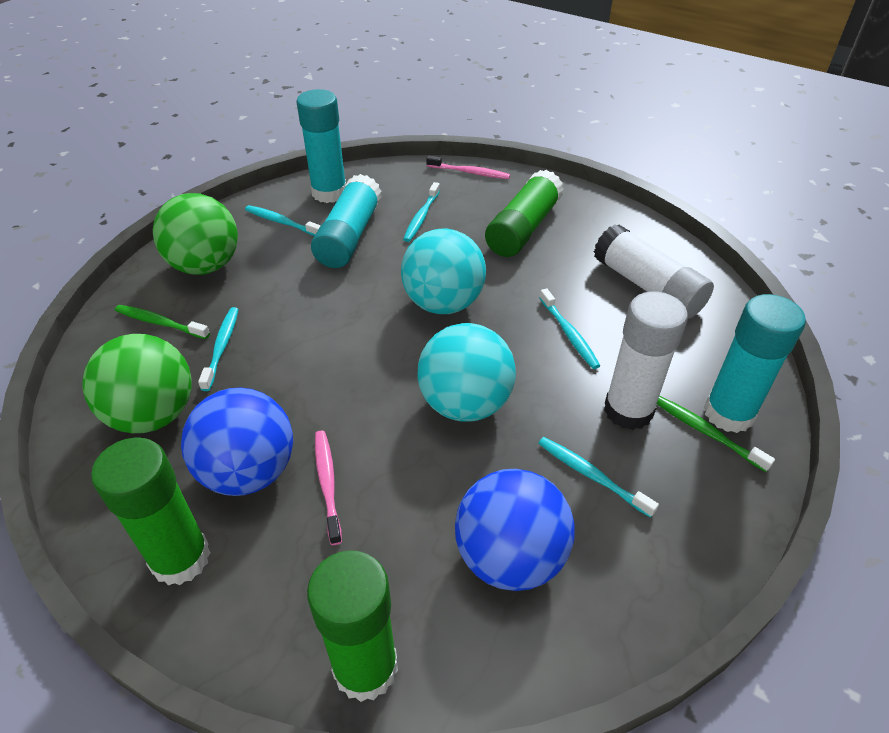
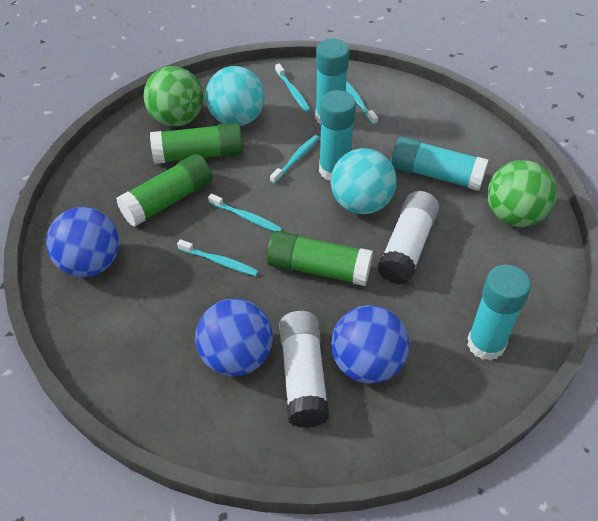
blue ball: 2 -> 3
green toothbrush: 2 -> 0
pink toothbrush: 2 -> 0
turquoise glue stick: 3 -> 4

